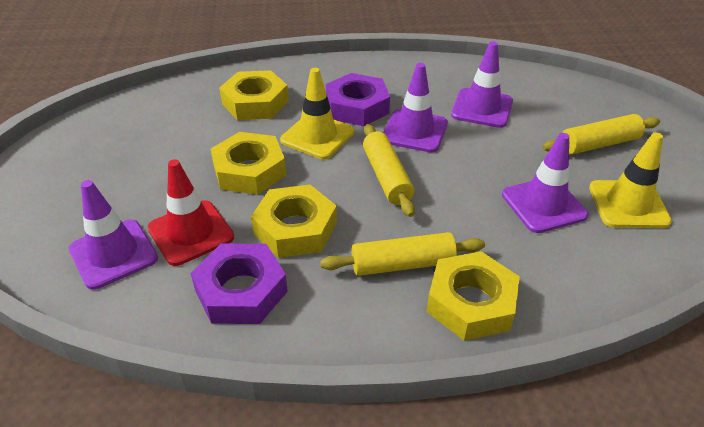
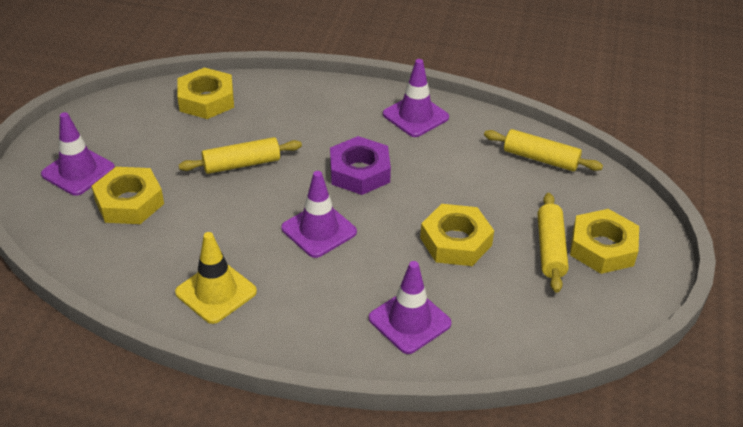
purple nut: 2 -> 1
red traffic cone: 1 -> 0
yellow traffic cone: 2 -> 1

